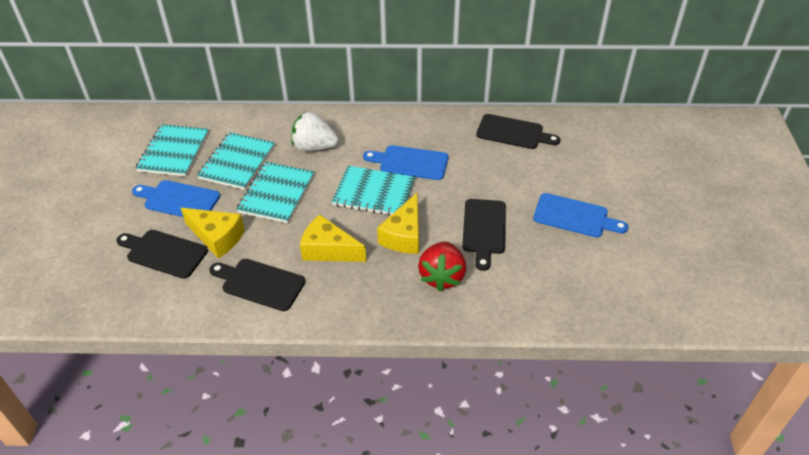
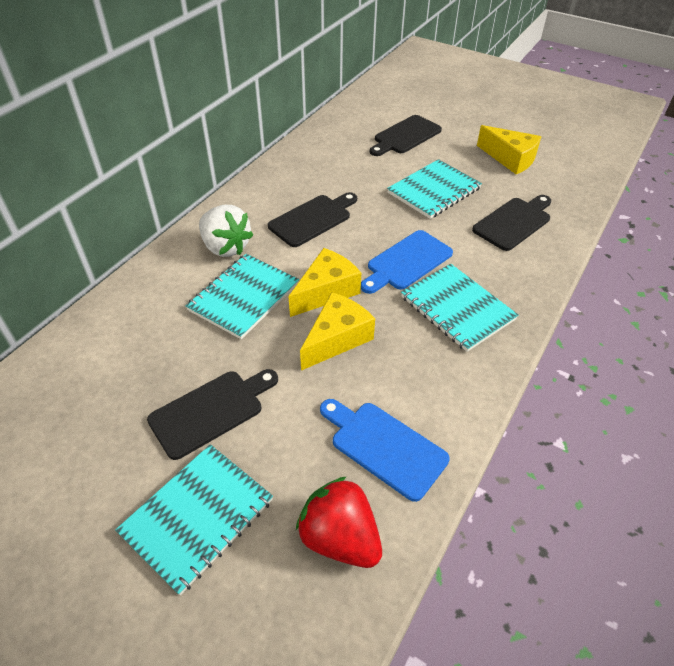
blue cutting board: 3 -> 2

